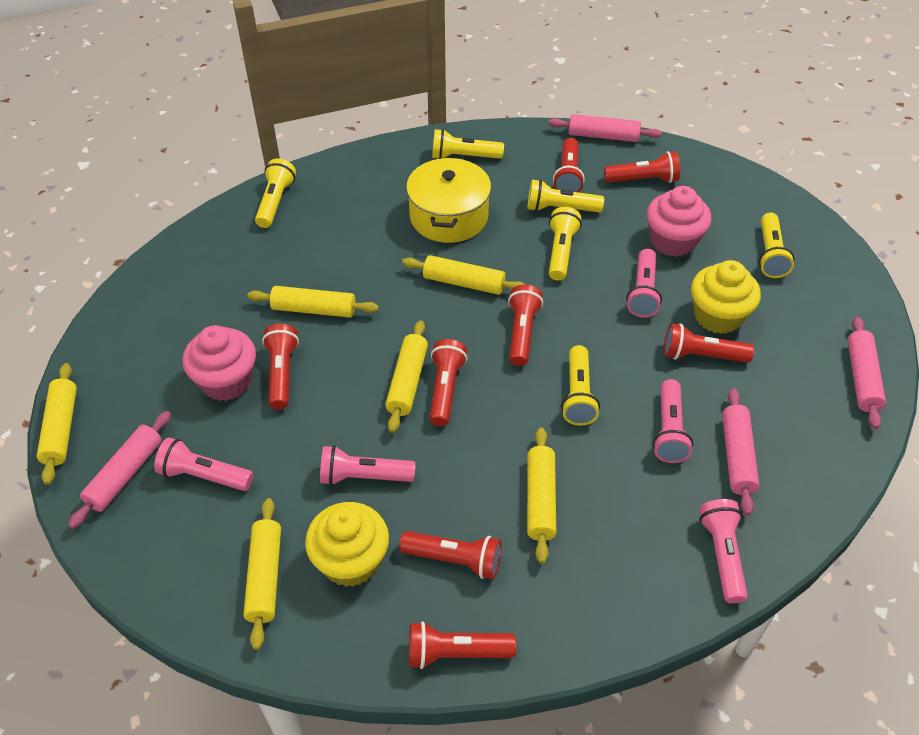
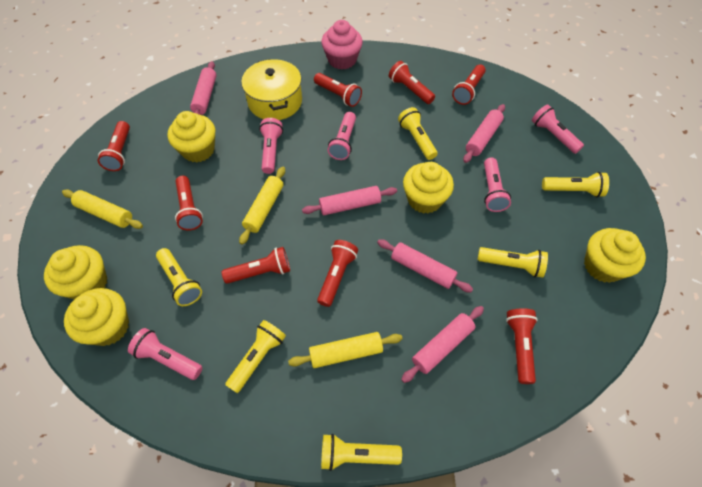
pink cupcake: 2 -> 1
pink rolling pin: 4 -> 5
yellow cupcake: 2 -> 5
yellow rolling pin: 6 -> 3

